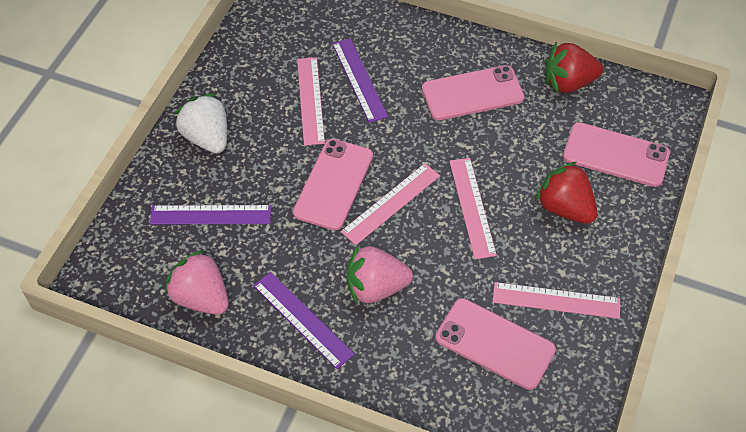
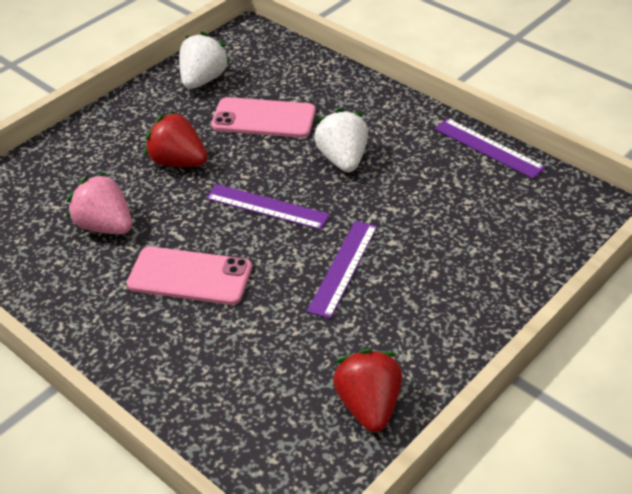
pink phone: 4 -> 2
pink ruler: 4 -> 0
pink strawberry: 2 -> 1
white strawberry: 1 -> 2

